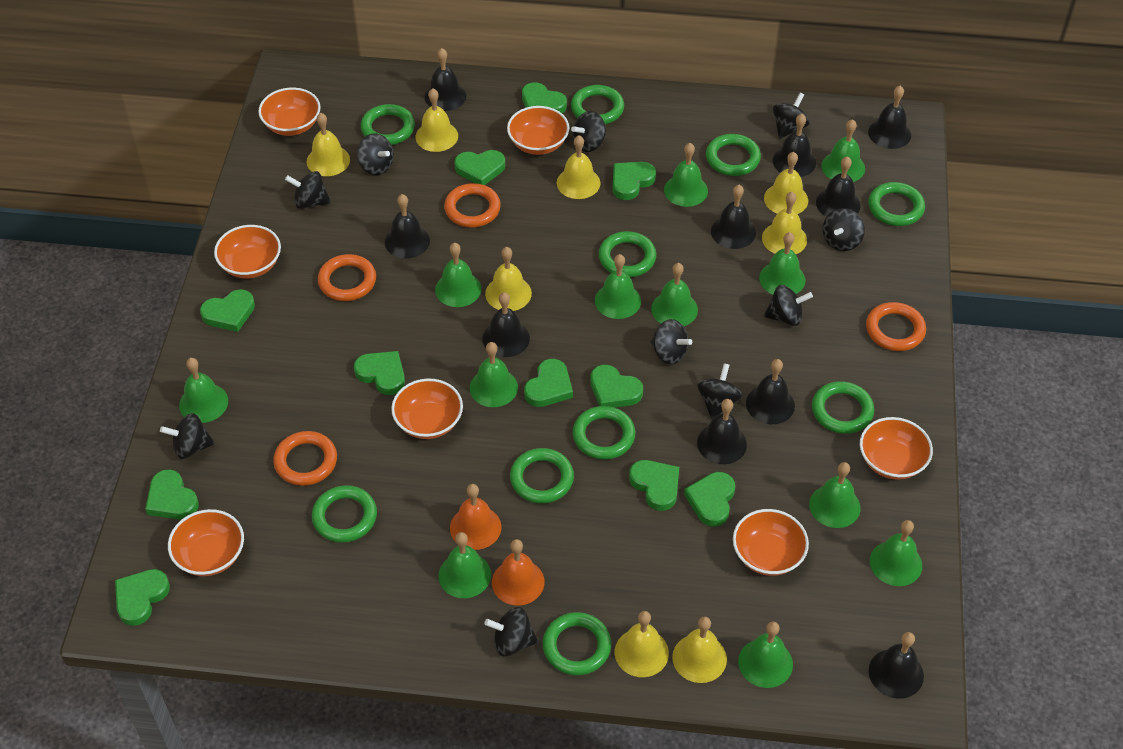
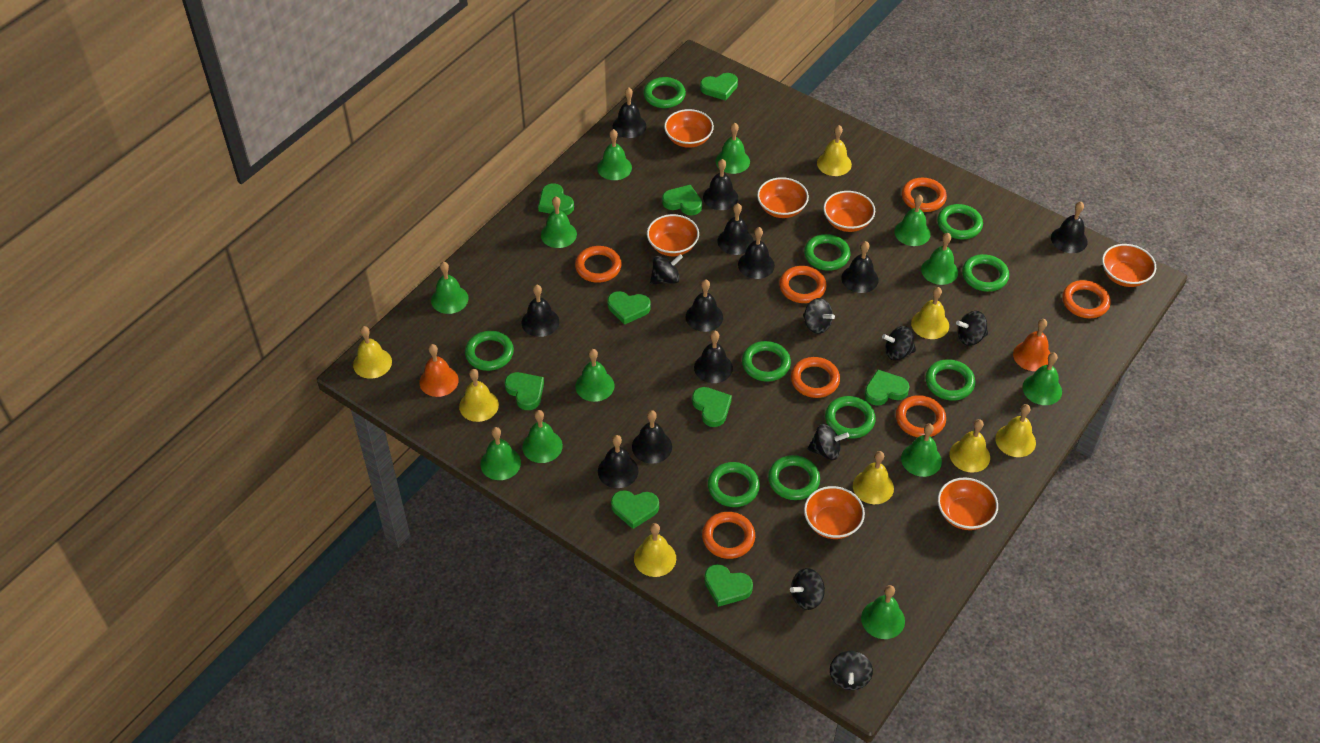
black bell: 10 -> 11
black spinning top: 10 -> 7
green heart: 11 -> 9
orange ring: 4 -> 7

